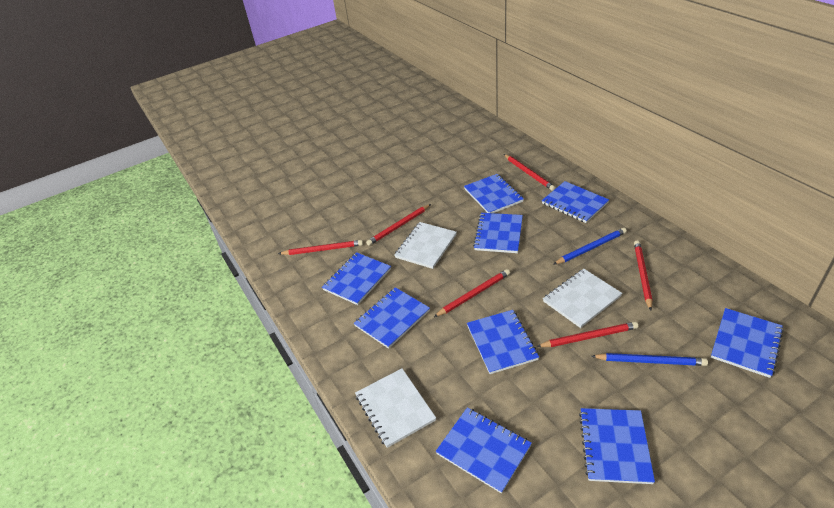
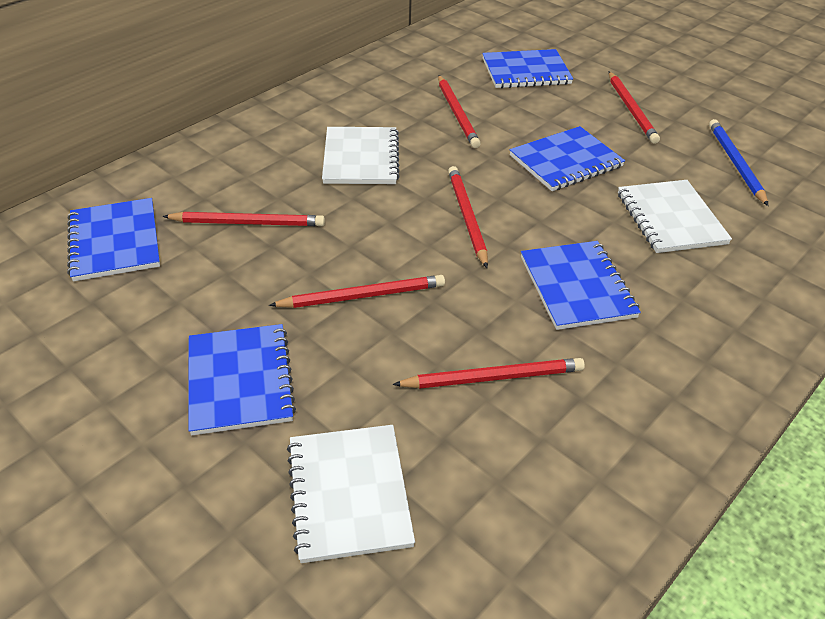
blue notebook: 9 -> 5
blue pencil: 2 -> 1

